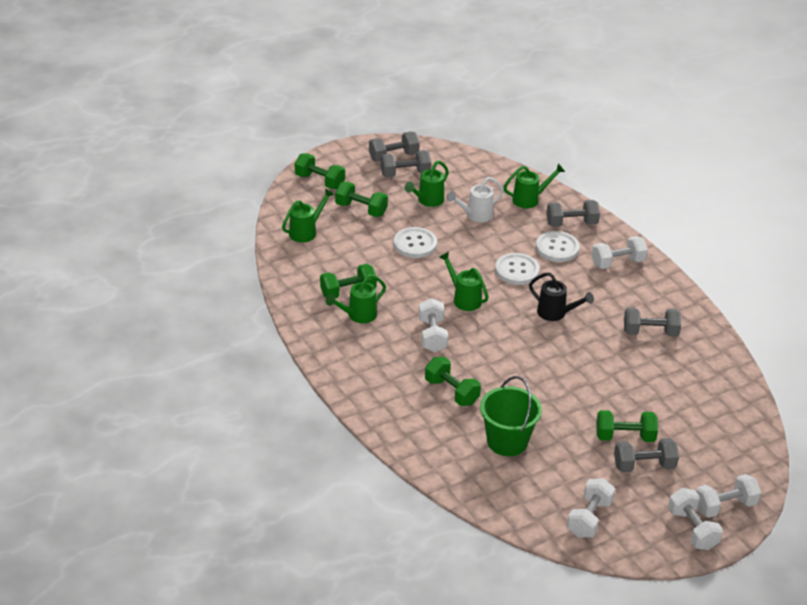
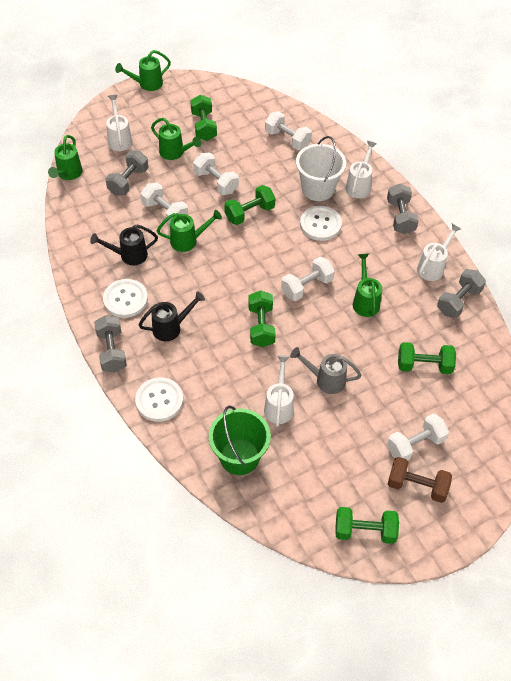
black watering can: 1 -> 2
brown dumbbell: 0 -> 1
grey dumbbell: 5 -> 4
grey watering can: 0 -> 1
white bucket: 0 -> 1
white watering can: 1 -> 4

